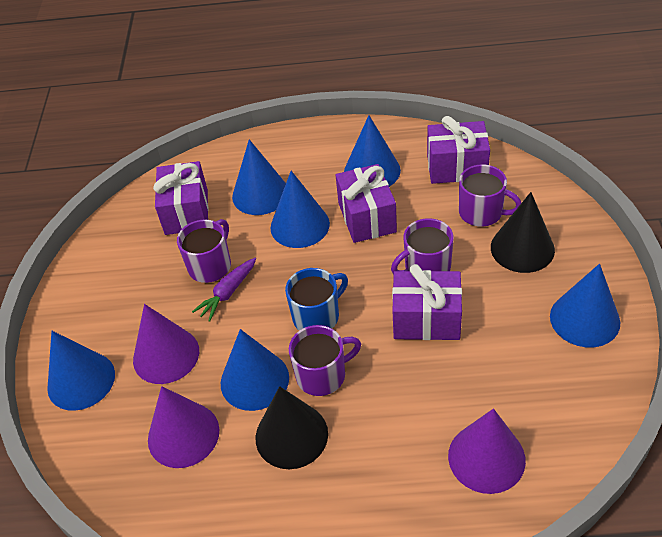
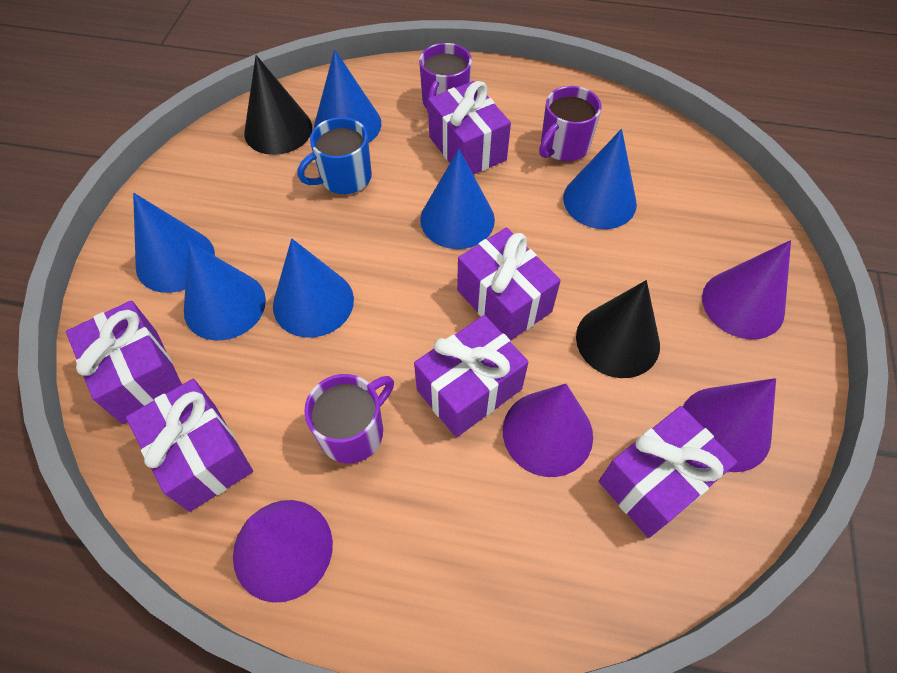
purple carrot: 1 -> 0
purple cone: 3 -> 4
purple gift: 4 -> 6
purple mug: 4 -> 3

